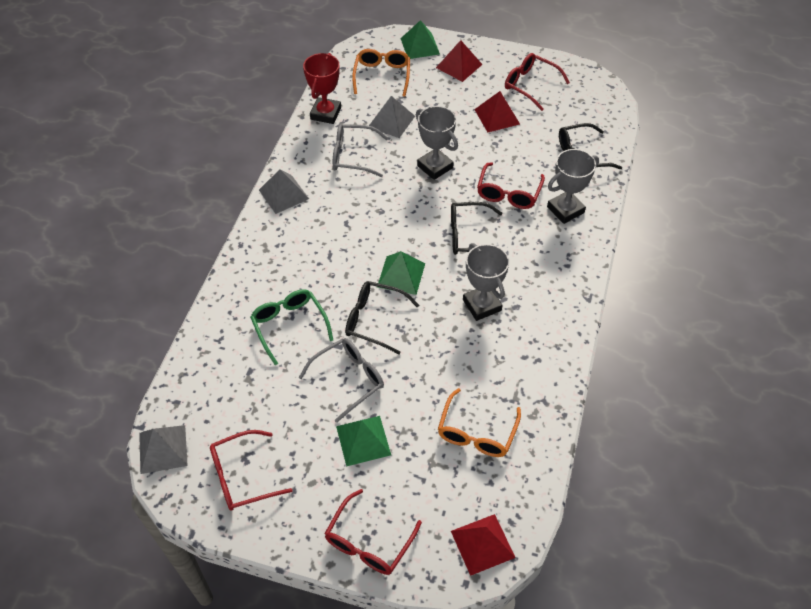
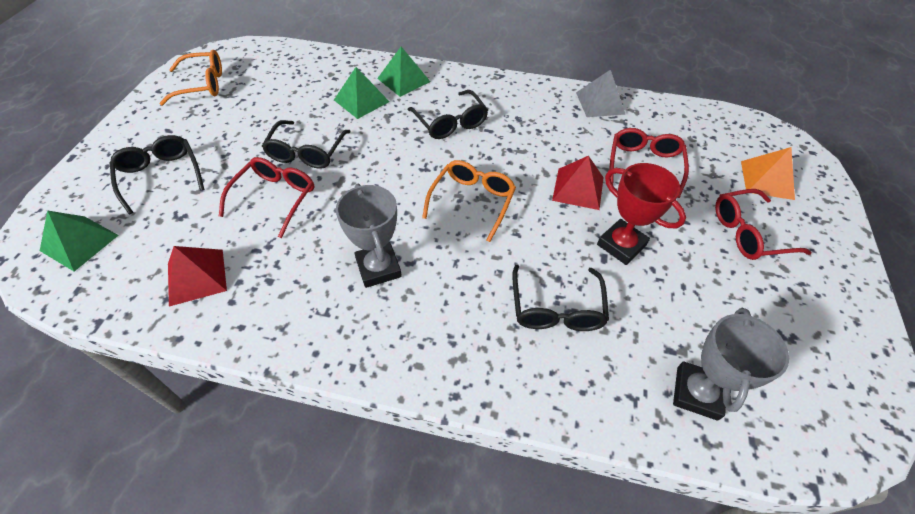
black glasses: 3 -> 4
green glasses: 1 -> 0
grey glasses: 2 -> 0
grey pyramid: 3 -> 1
grey trophy: 3 -> 2
orange pyramid: 0 -> 1
red glasses: 4 -> 3
red pyramid: 3 -> 2

